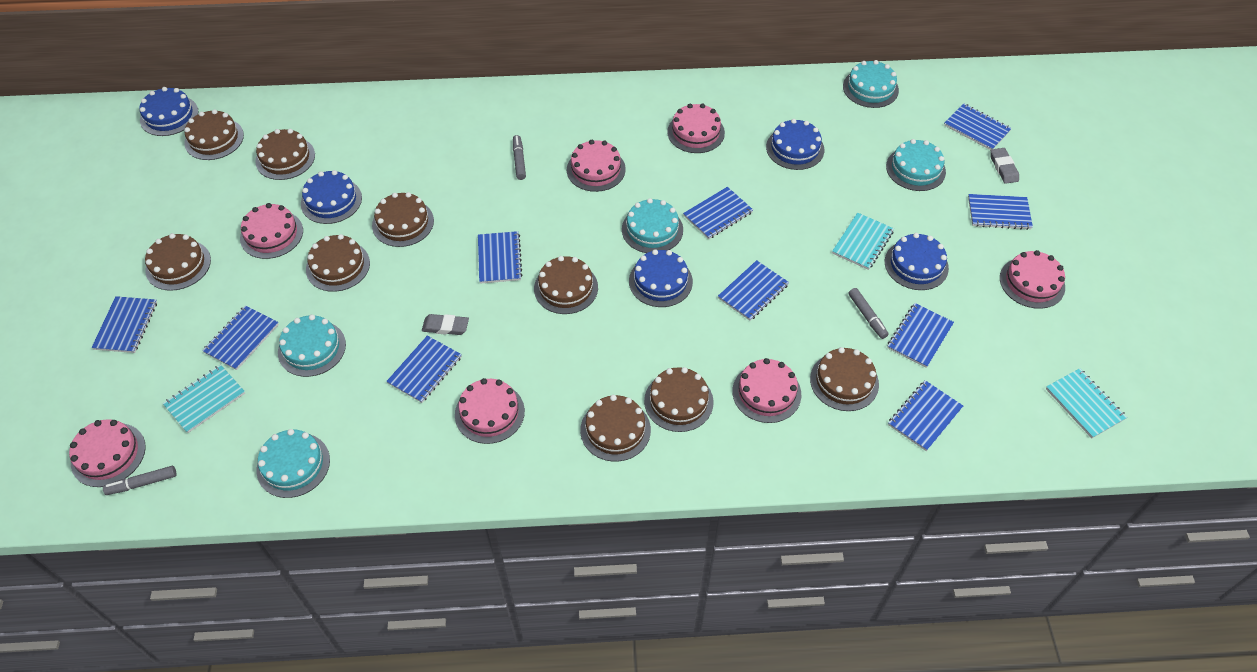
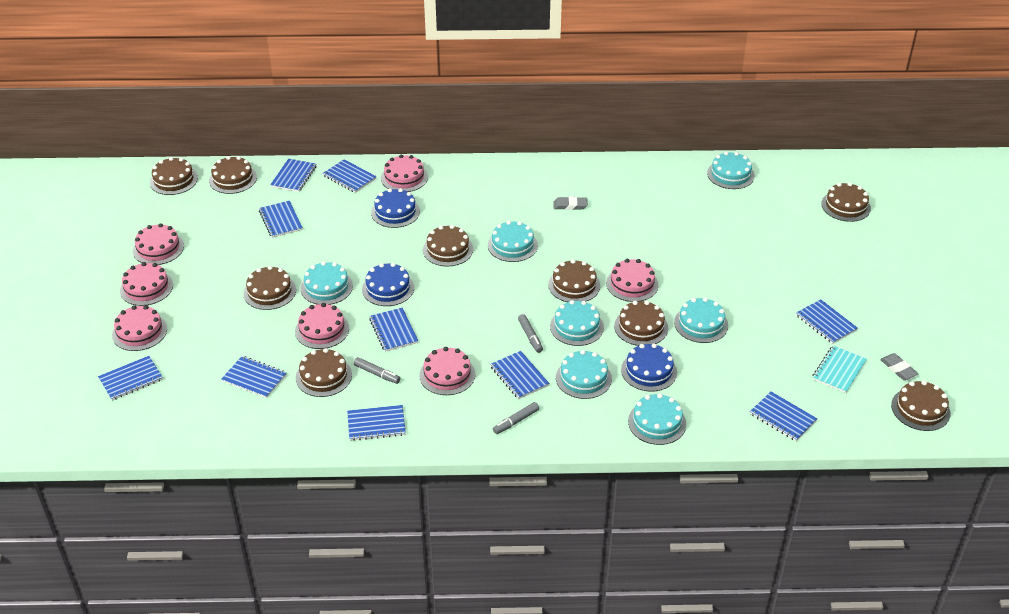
blue cake: 5 -> 3
turquoise cake: 5 -> 7
turquoise notebook: 3 -> 1

